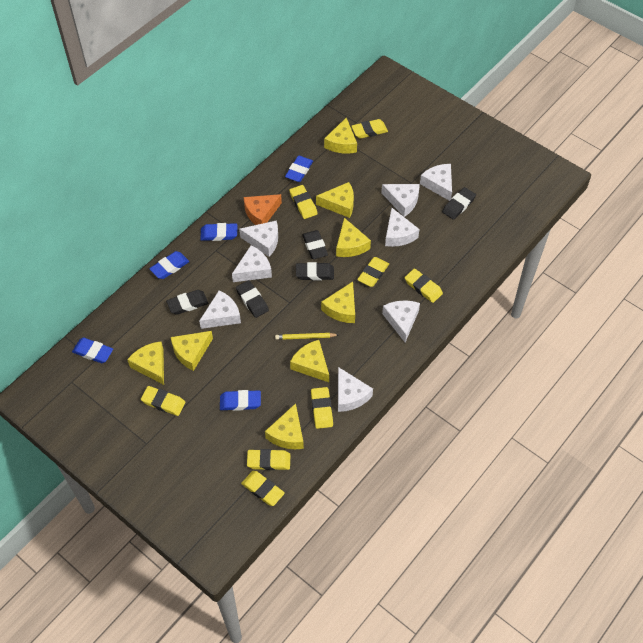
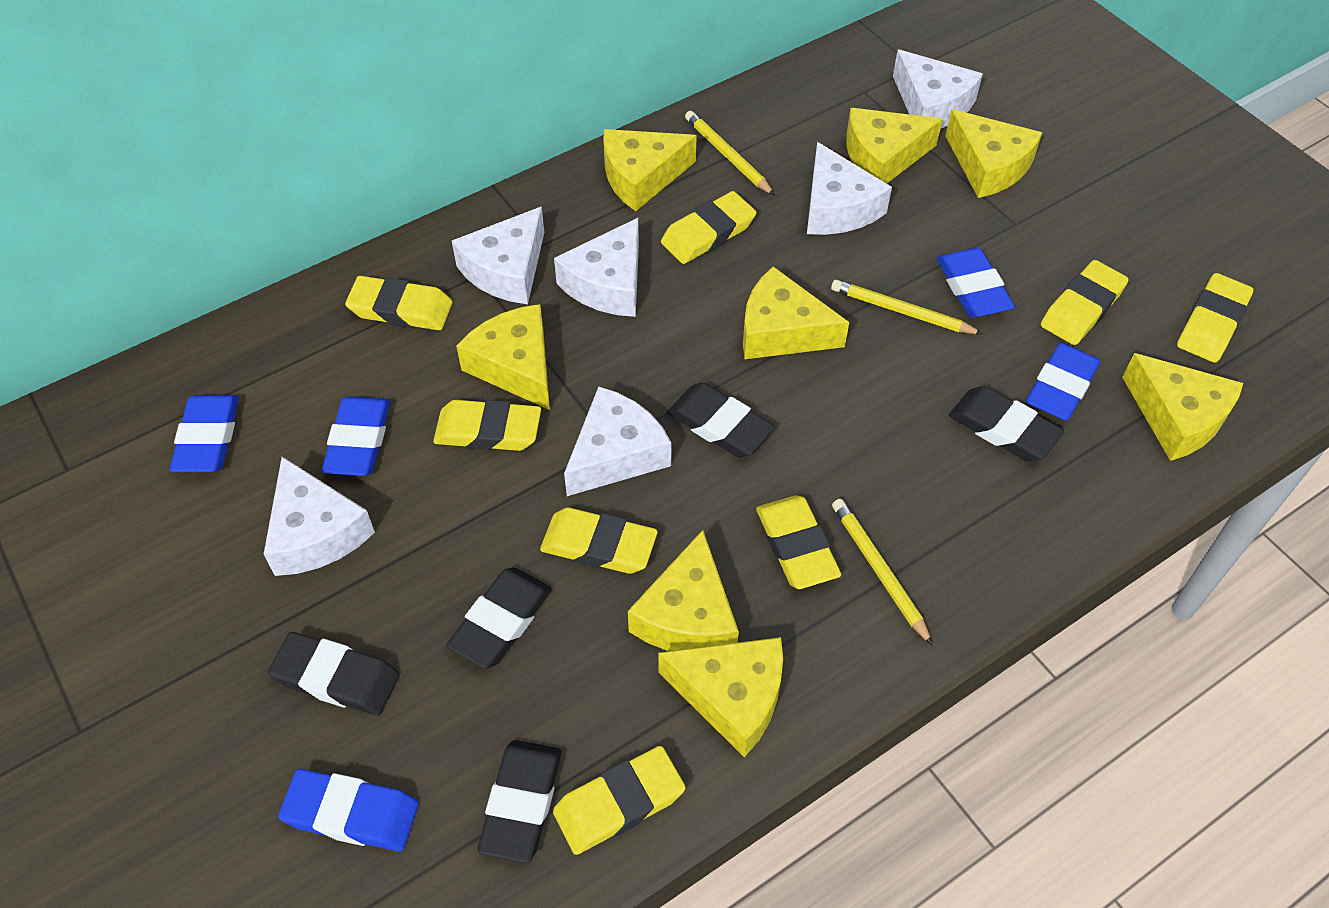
orange cheese: 1 -> 0
white cheese: 8 -> 6
yellow pencil: 1 -> 3

